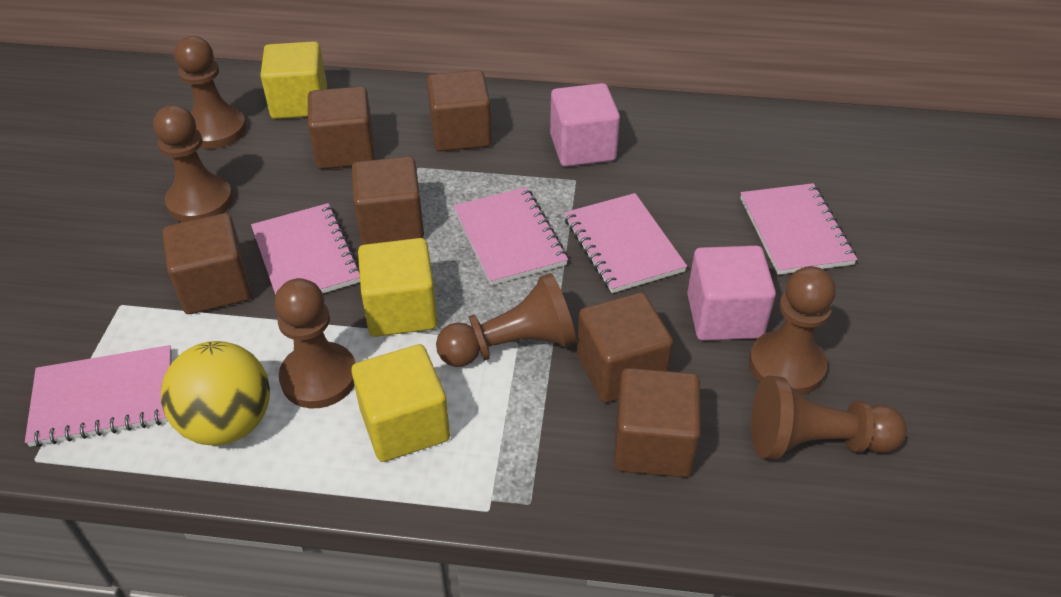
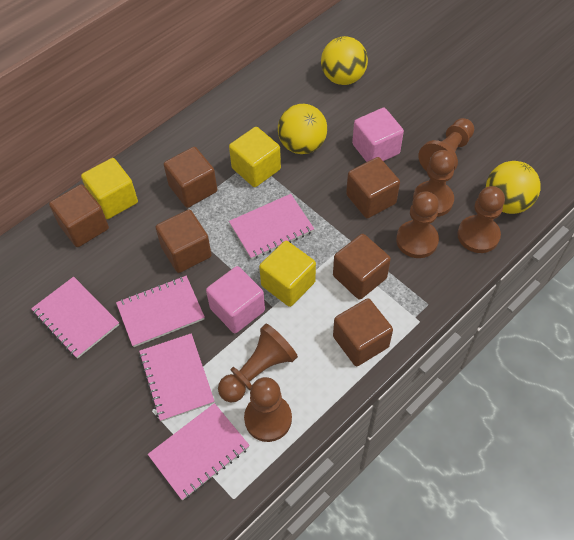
yellow ball: 1 -> 3

